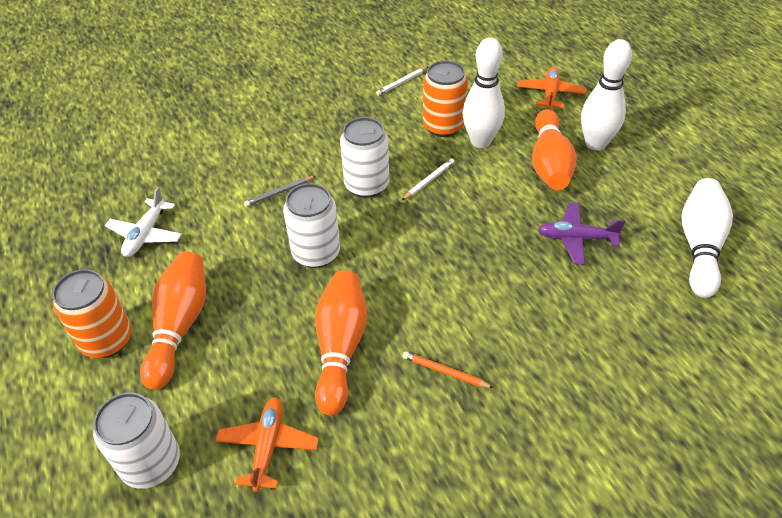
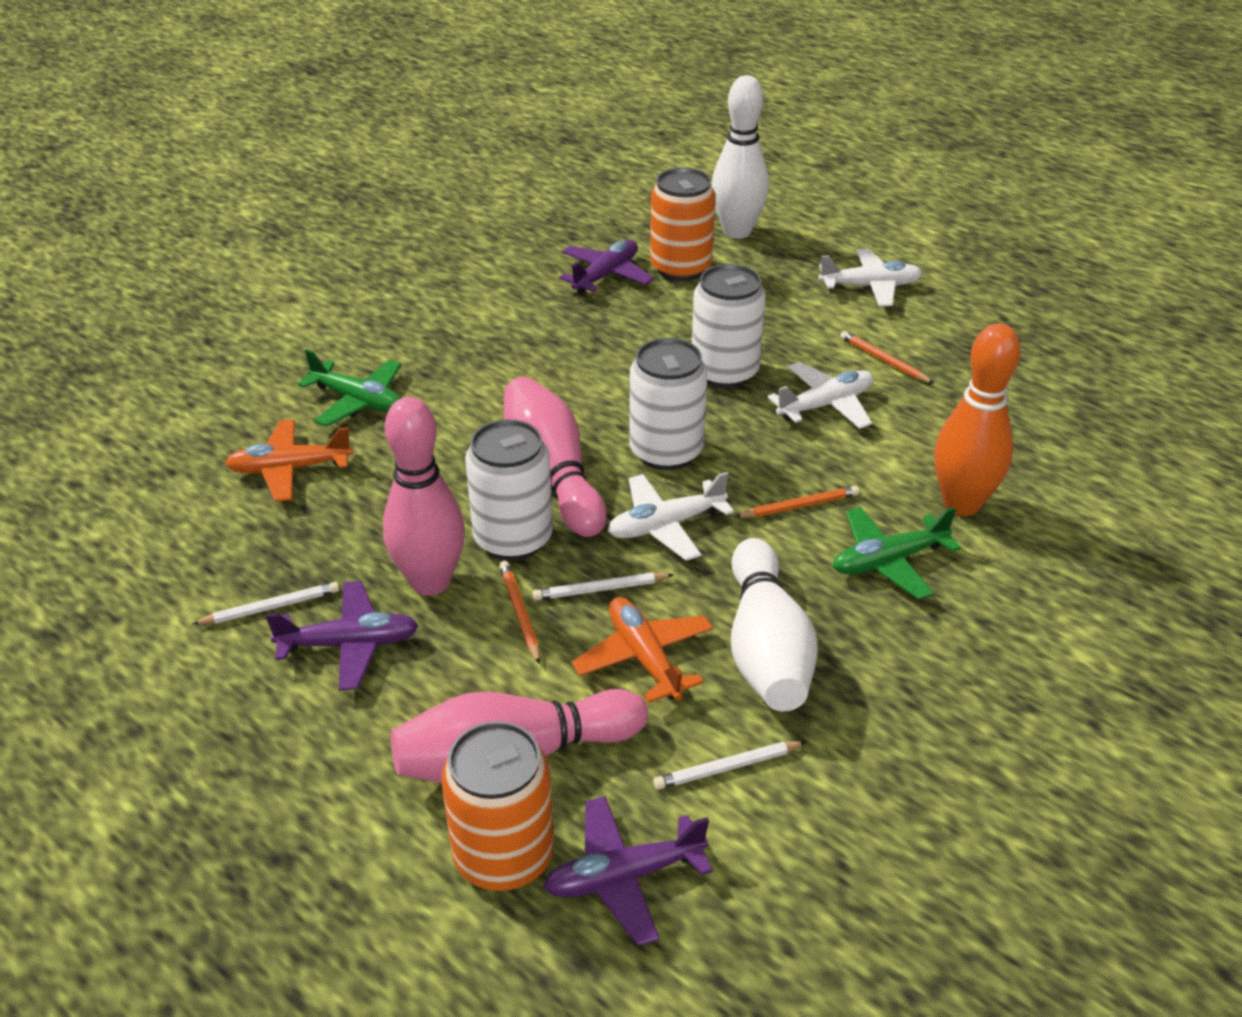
green plane: 0 -> 2
grey pencil: 1 -> 0
orange bowling pin: 3 -> 1
orange pencil: 1 -> 3
pink bowling pin: 0 -> 3
purple plane: 1 -> 3
white bowling pin: 3 -> 2
white pencil: 2 -> 3
white plane: 1 -> 3

